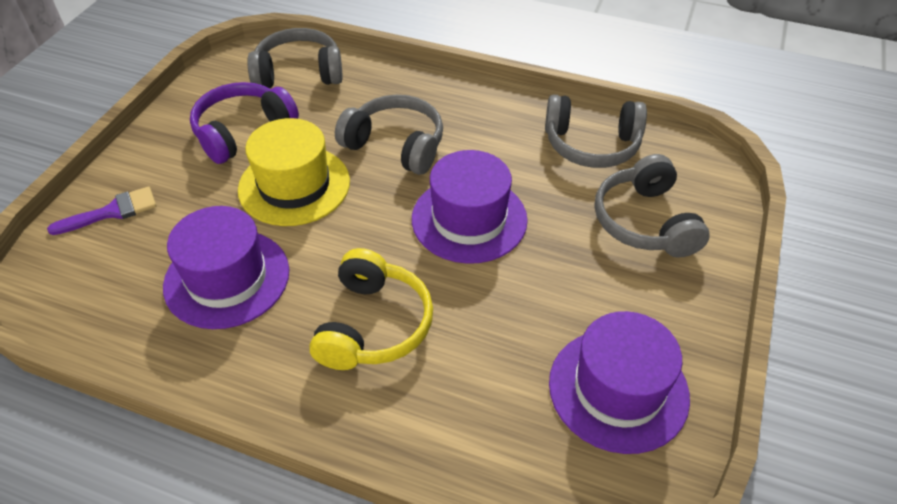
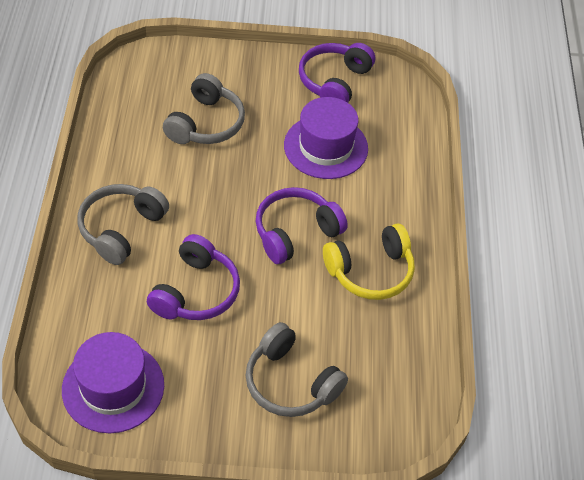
grey headphones: 4 -> 3
purple brush: 1 -> 0
purple hat: 3 -> 2
purple headphones: 1 -> 3
yellow hat: 1 -> 0

